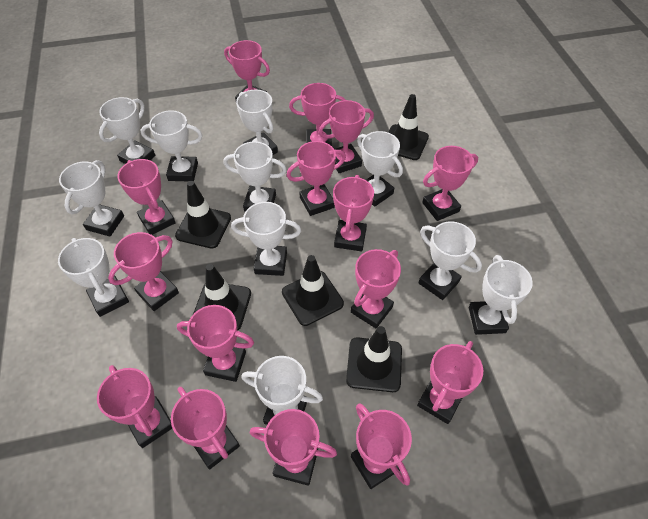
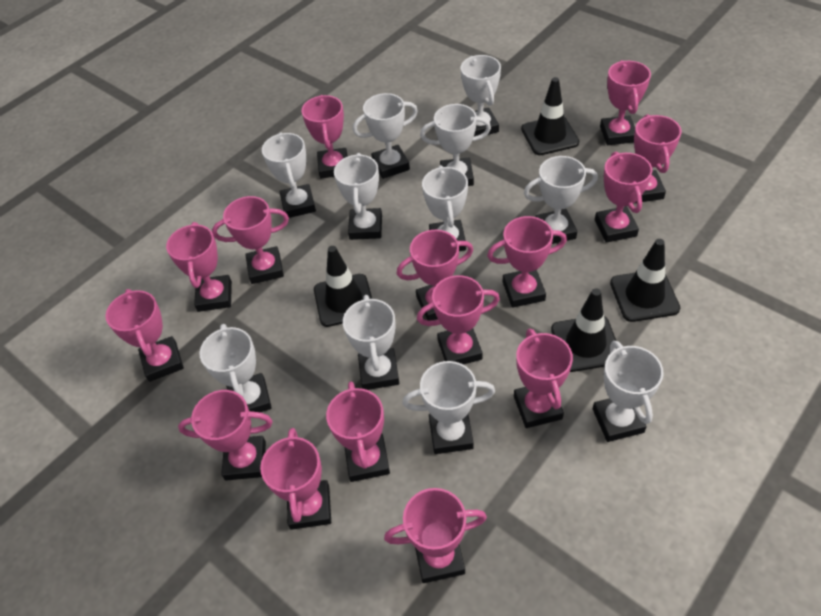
black traffic cone: 5 -> 4

